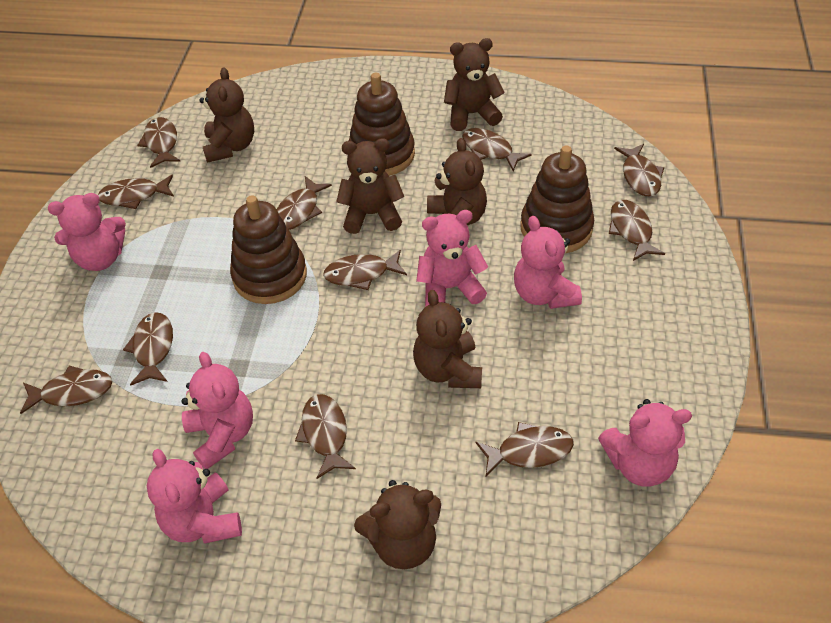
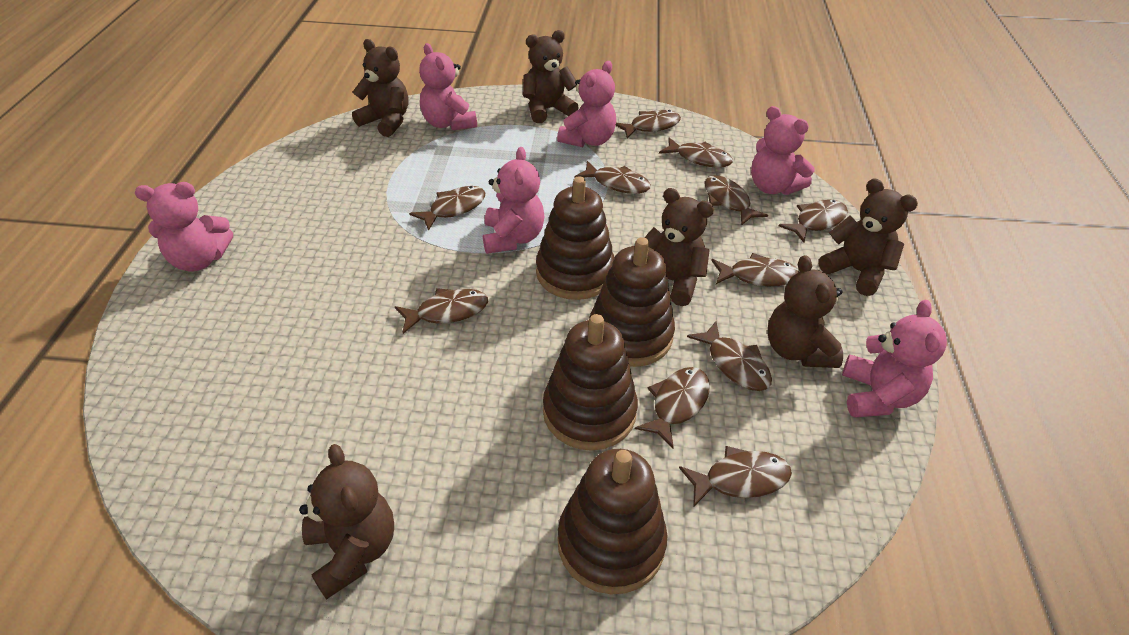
brown stacking toy: 3 -> 4

